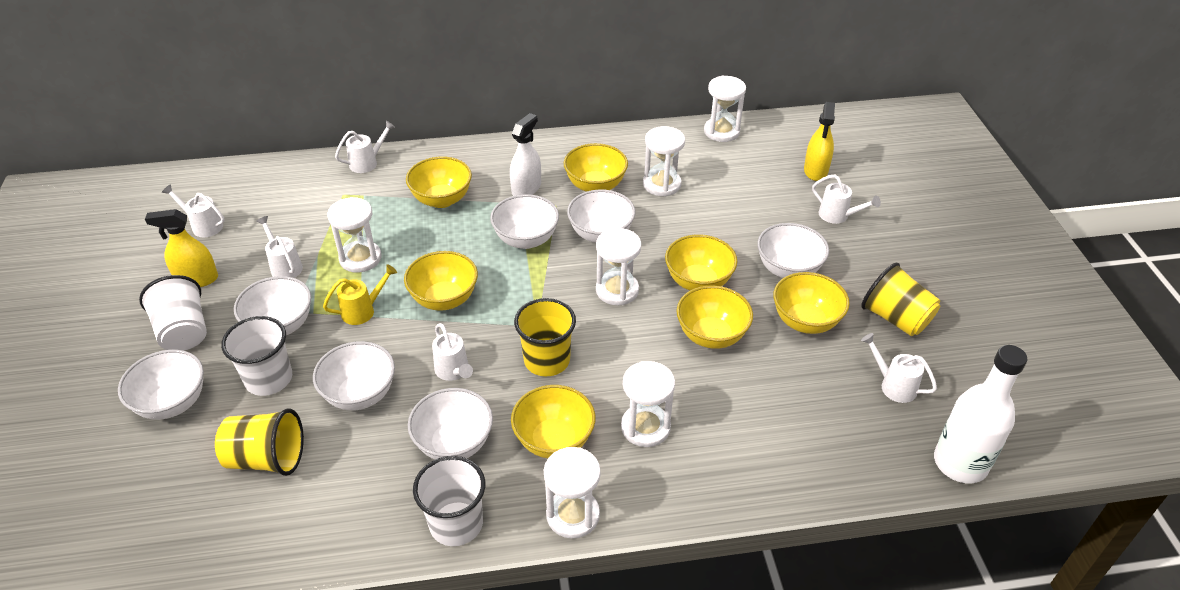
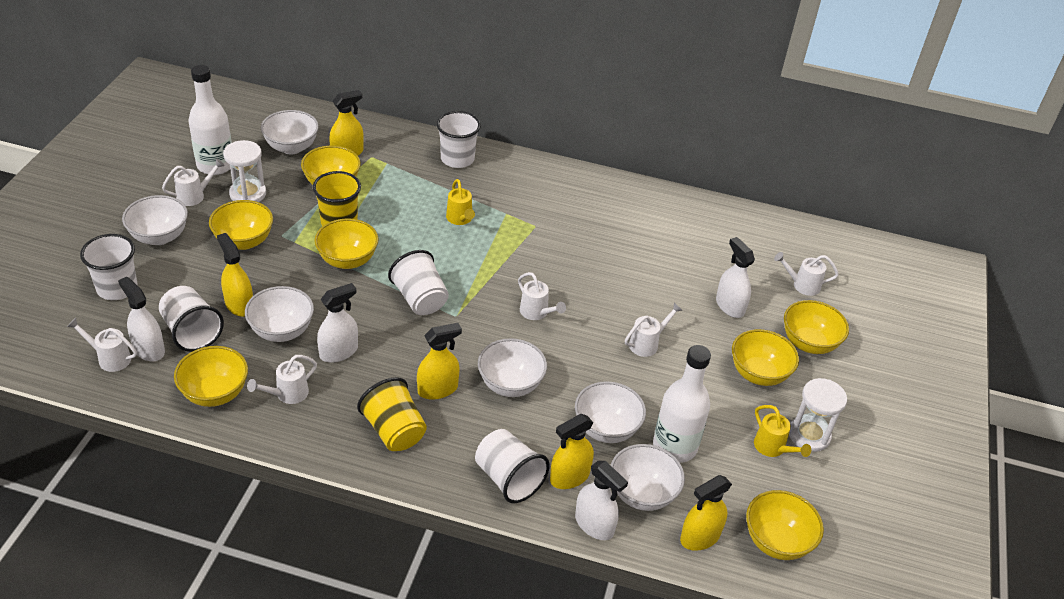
white bottle: 1 -> 2
white bowl: 7 -> 6
white cup: 3 -> 5
white hourglass: 6 -> 2
white spray bottle: 1 -> 4
yellow cup: 3 -> 2
yellow spray bottle: 2 -> 5
yellow watering can: 1 -> 2

